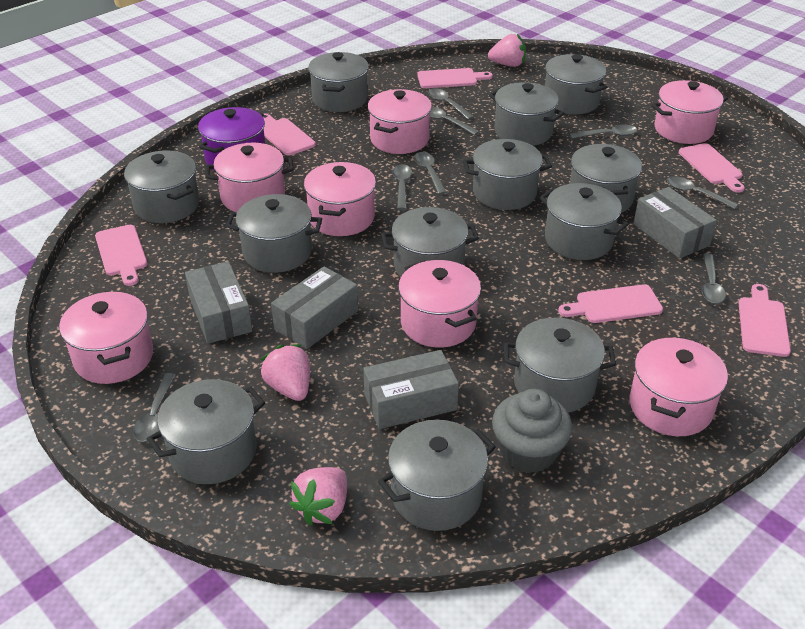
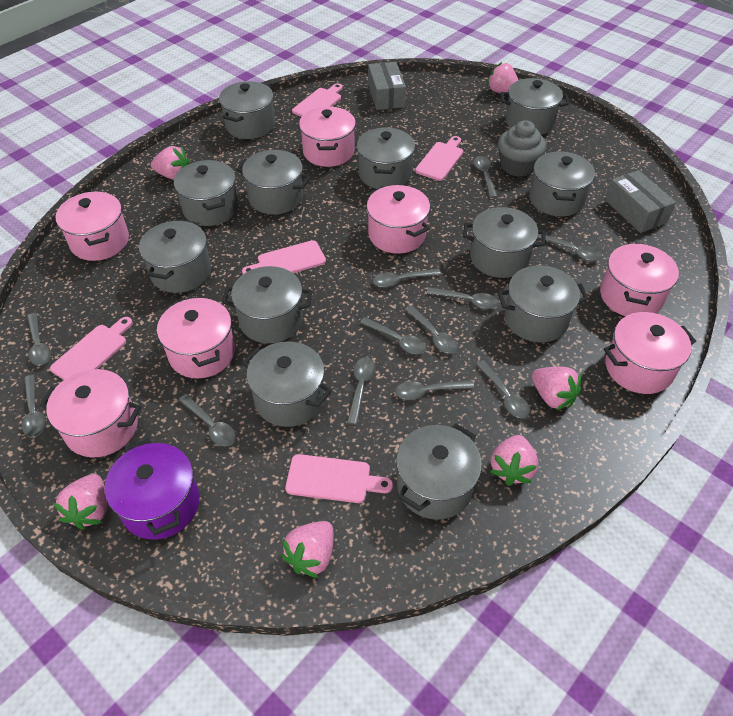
grey box: 4 -> 2
grey spoon: 8 -> 12
pink cutting board: 6 -> 5
pink strawberry: 3 -> 6

